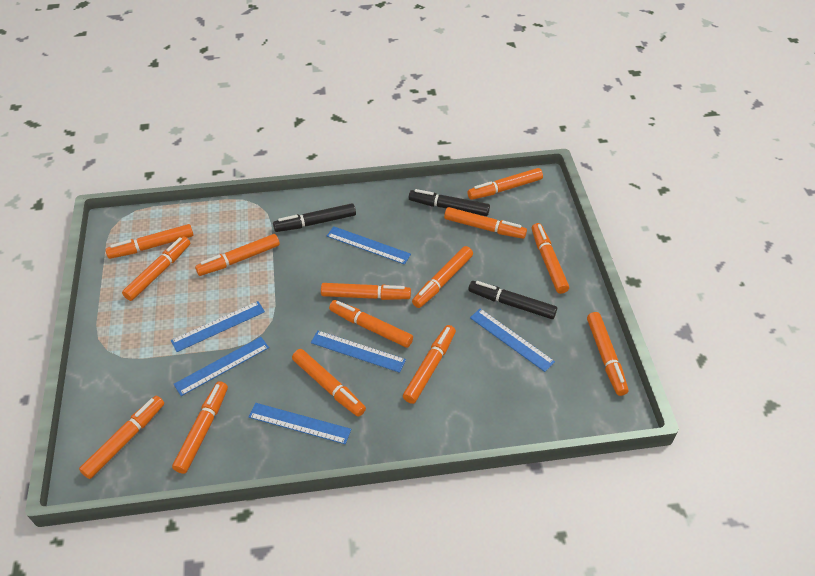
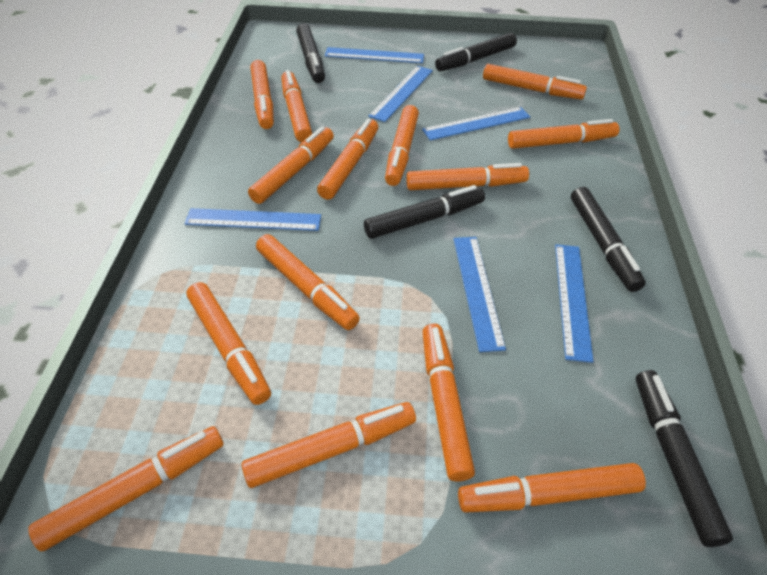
black marker: 3 -> 5

